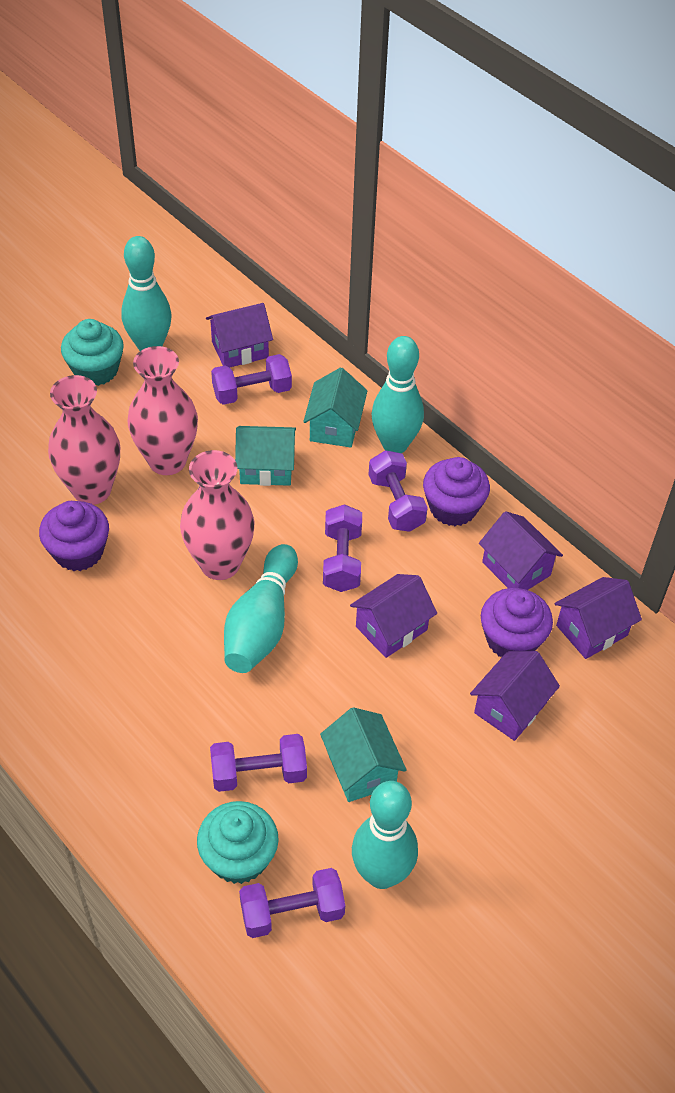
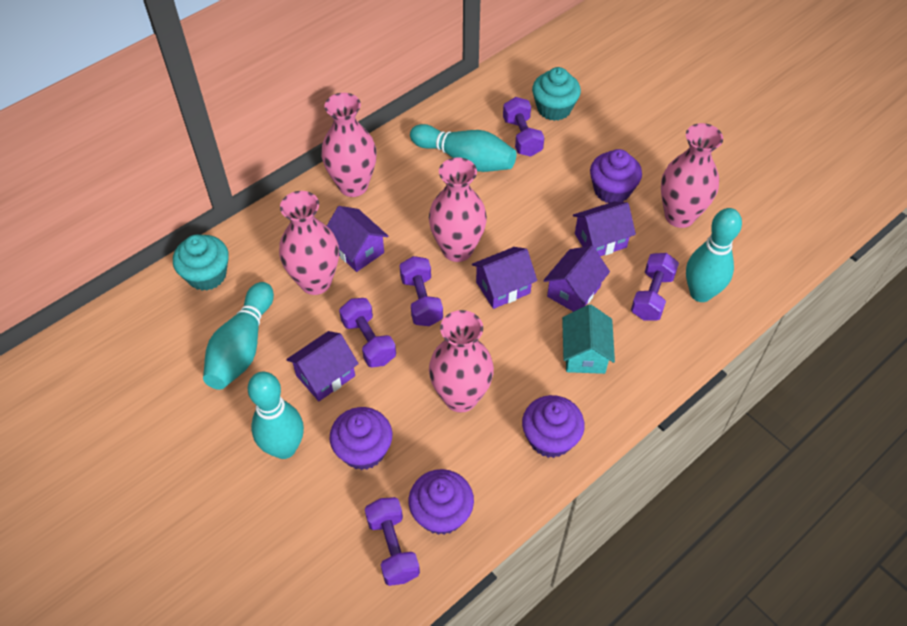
pink vase: 3 -> 5
purple cupcake: 3 -> 4
turquoise house: 3 -> 1

